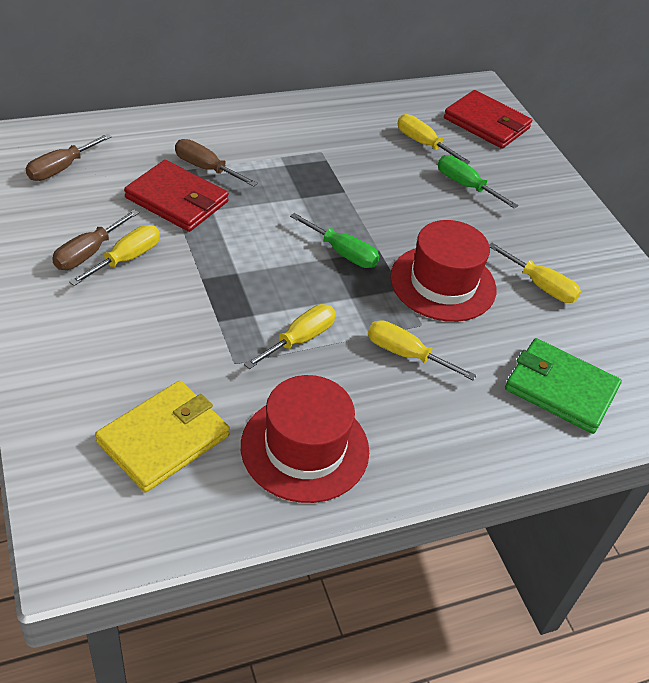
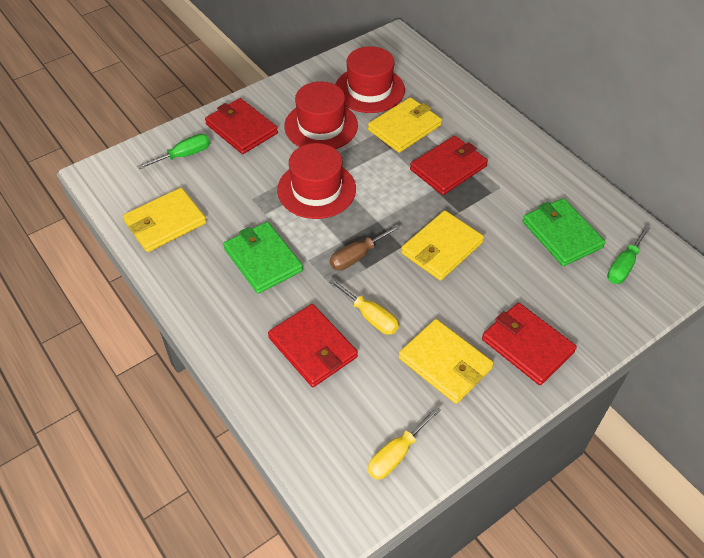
brown screwdriver: 3 -> 1
green wallet: 1 -> 2
red hat: 2 -> 3
red wallet: 2 -> 4
yellow screwdriver: 5 -> 2
yellow wallet: 1 -> 4

